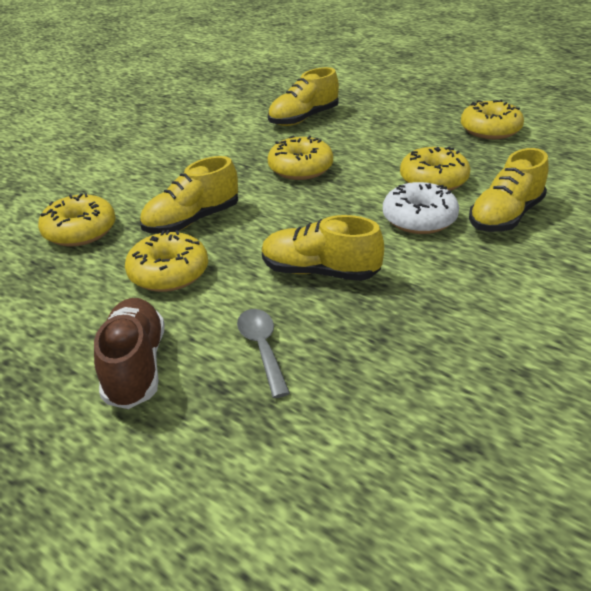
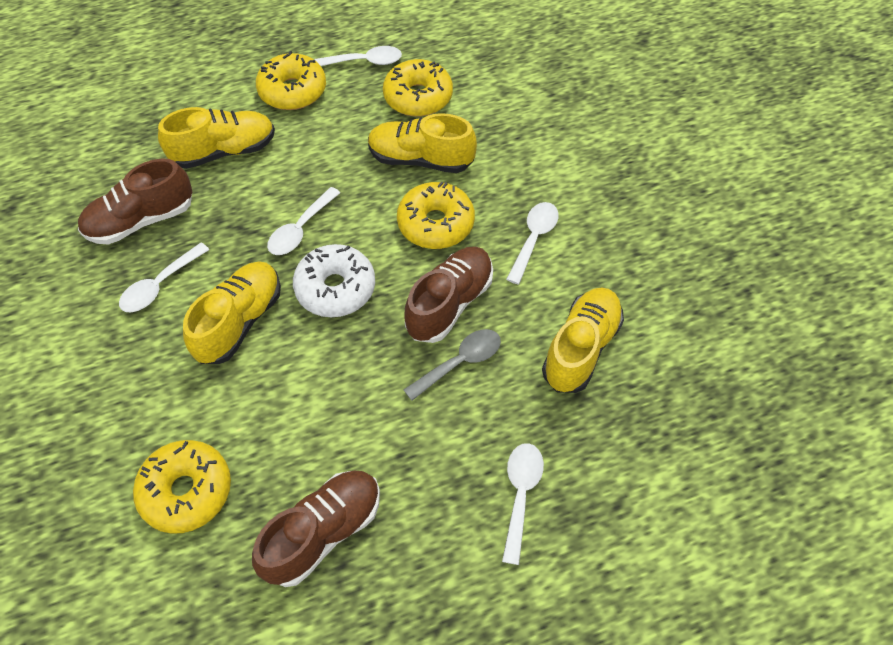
brown shoe: 1 -> 3
white spoon: 0 -> 5
yellow donut: 5 -> 4

